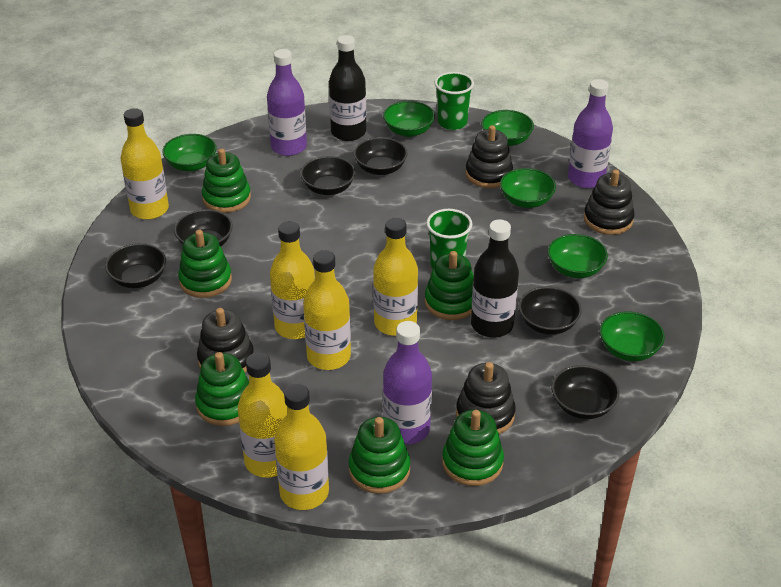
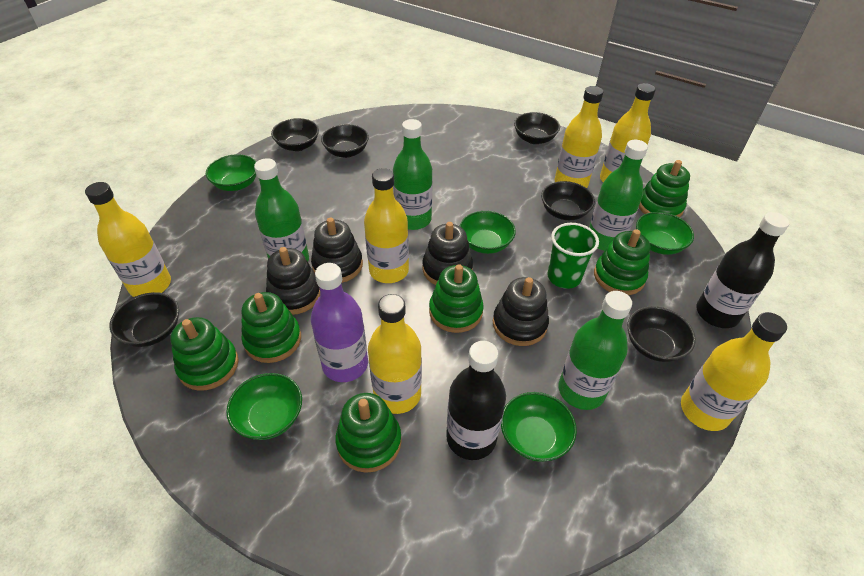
green bottle: 0 -> 4
green bowl: 6 -> 5
green cup: 2 -> 1
purple bottle: 3 -> 1

